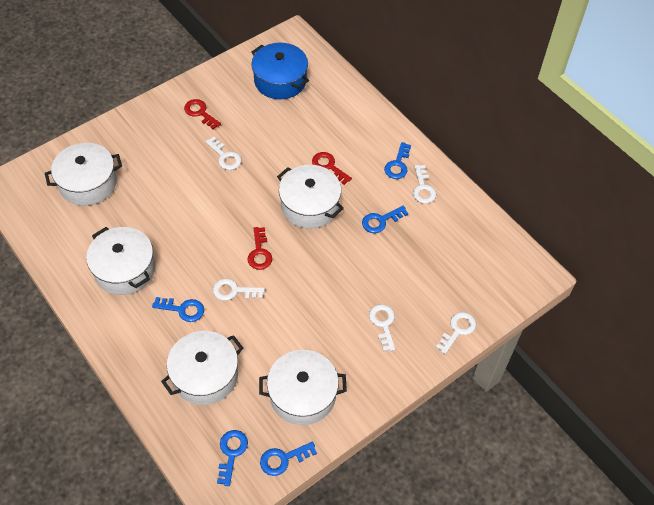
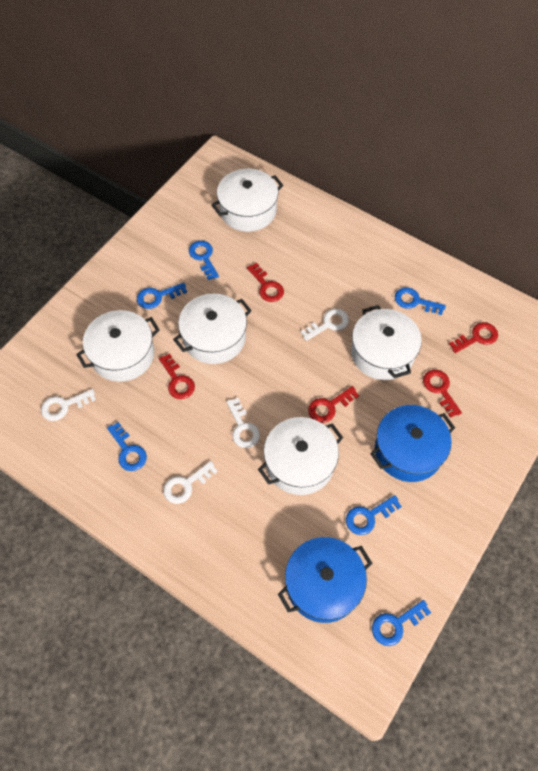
blue key: 5 -> 6
blue pot: 1 -> 2
red key: 3 -> 5
white key: 5 -> 4

